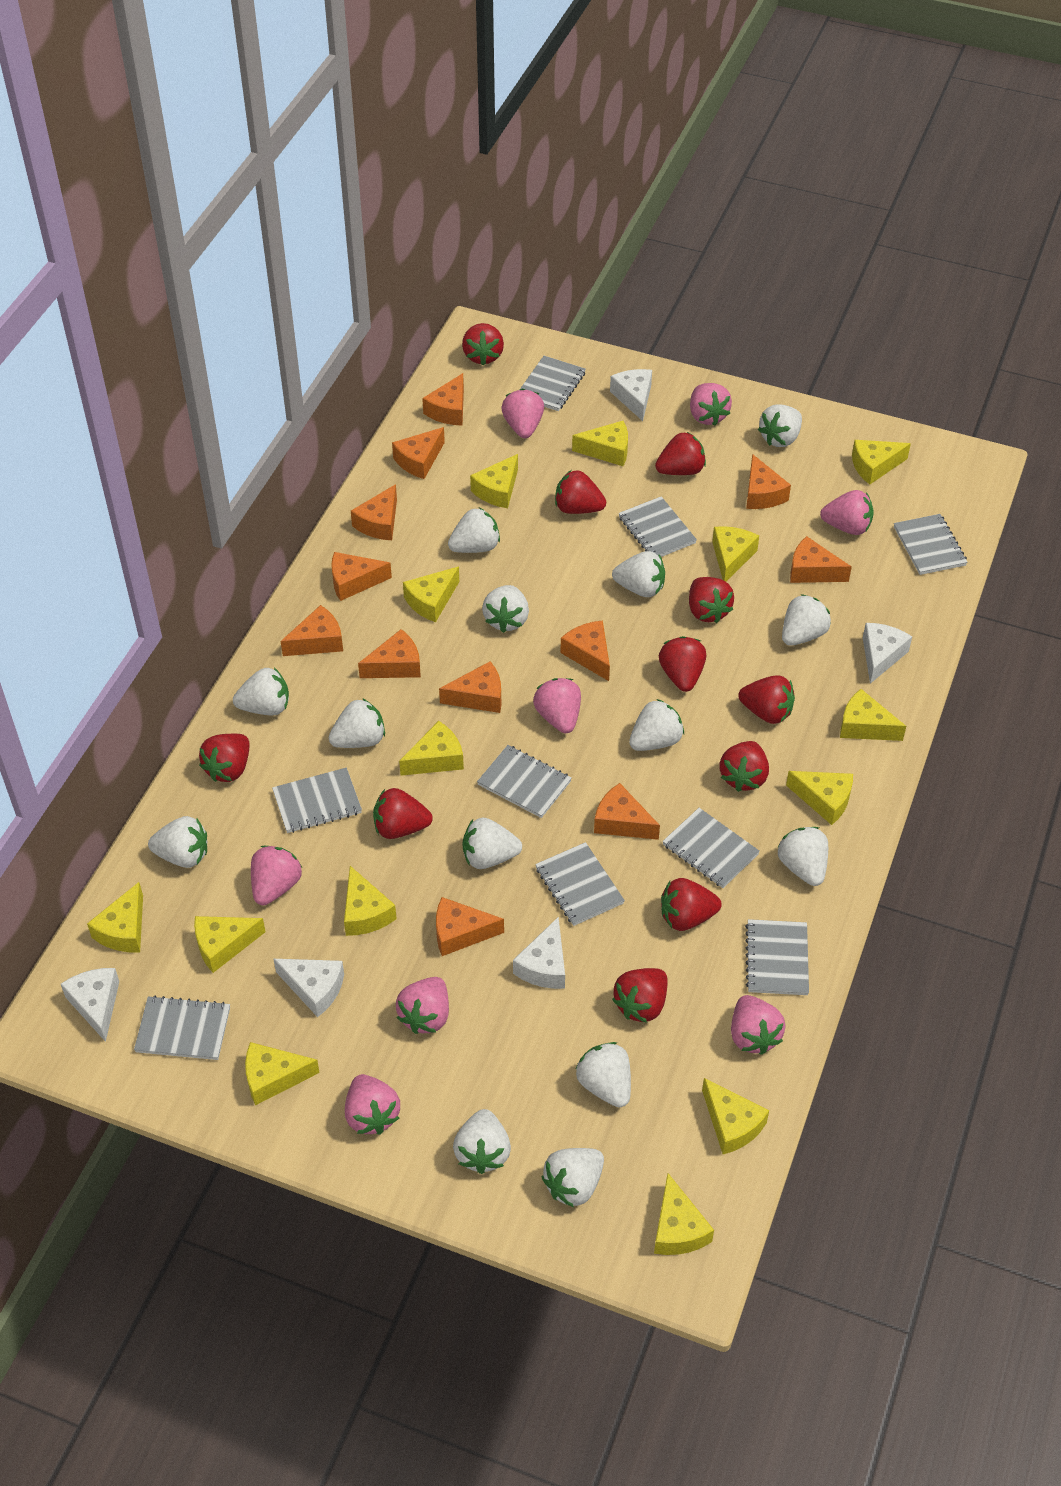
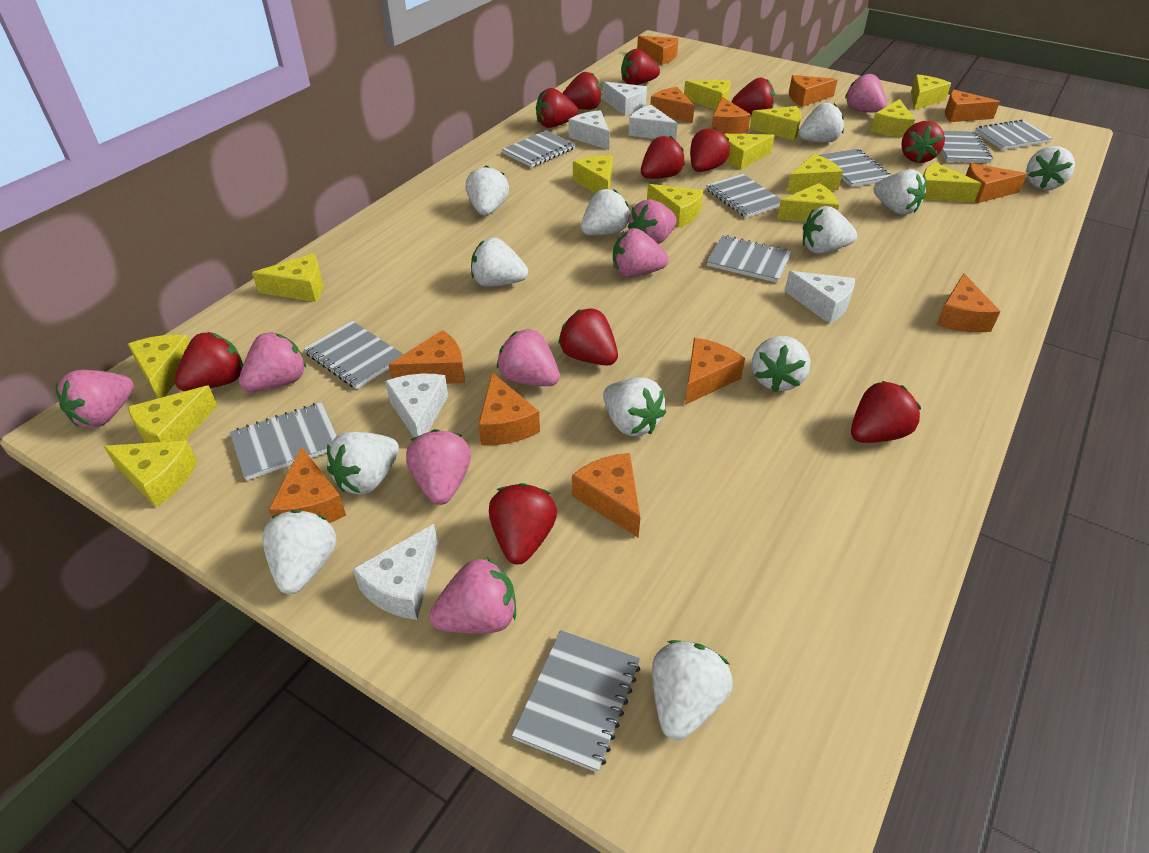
white cheese: 5 -> 6
white strawberry: 14 -> 12

